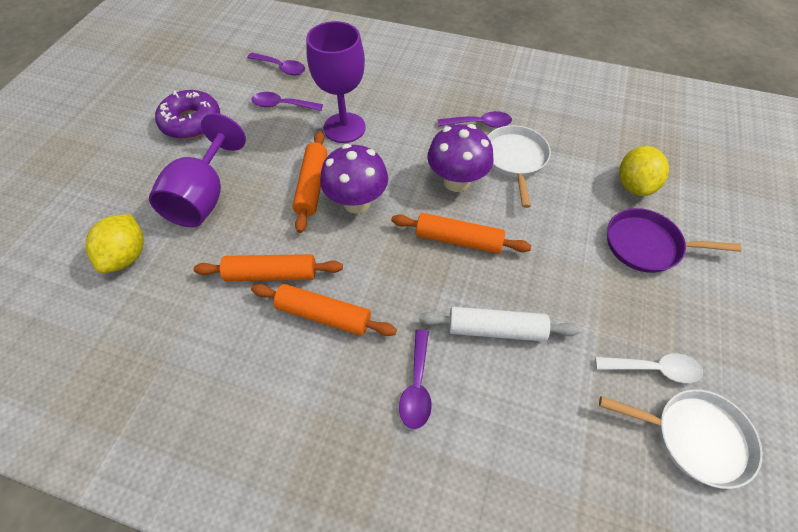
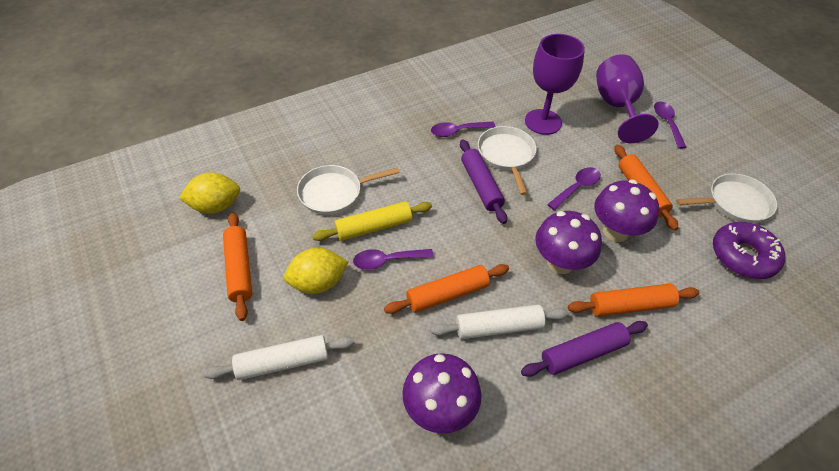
purple mushroom: 2 -> 3
purple pan: 1 -> 0
purple rolling pin: 0 -> 2
white pan: 2 -> 3
white rolling pin: 1 -> 2
white spoon: 1 -> 0
yellow rolling pin: 0 -> 1

